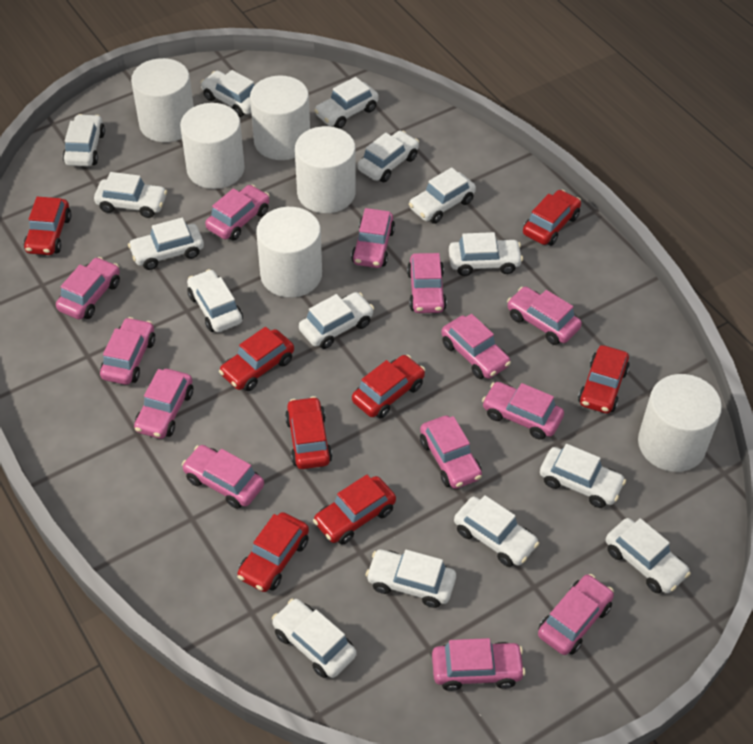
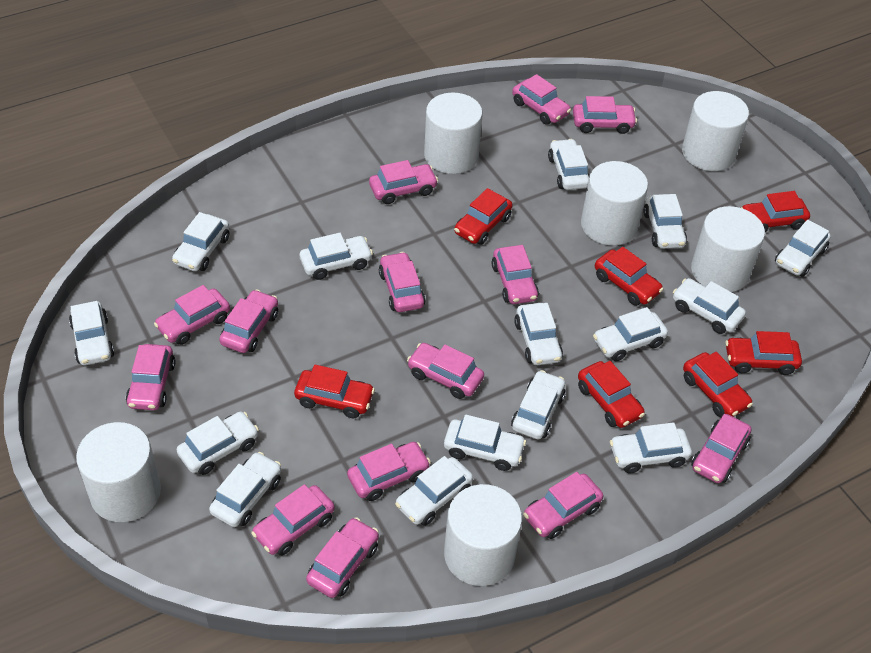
pink car: 13 -> 14
red car: 8 -> 7

